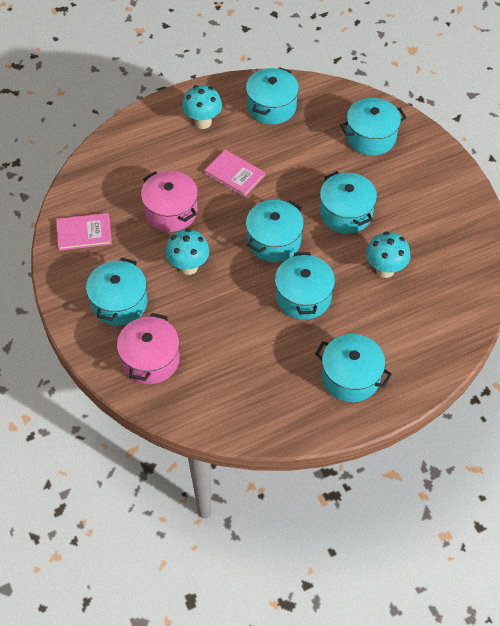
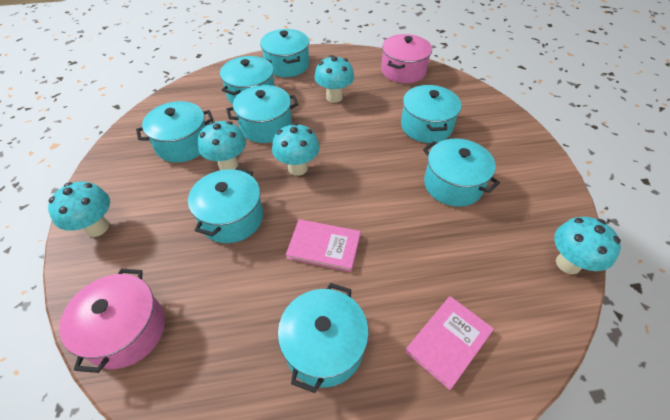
turquoise mushroom: 3 -> 5
turquoise pot: 7 -> 8

